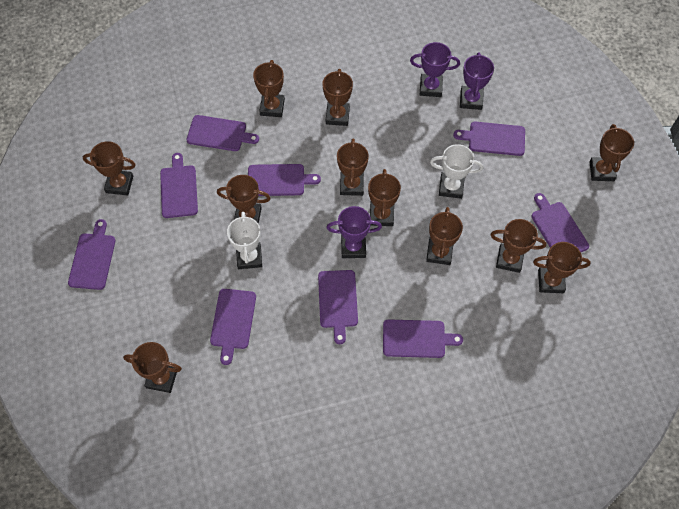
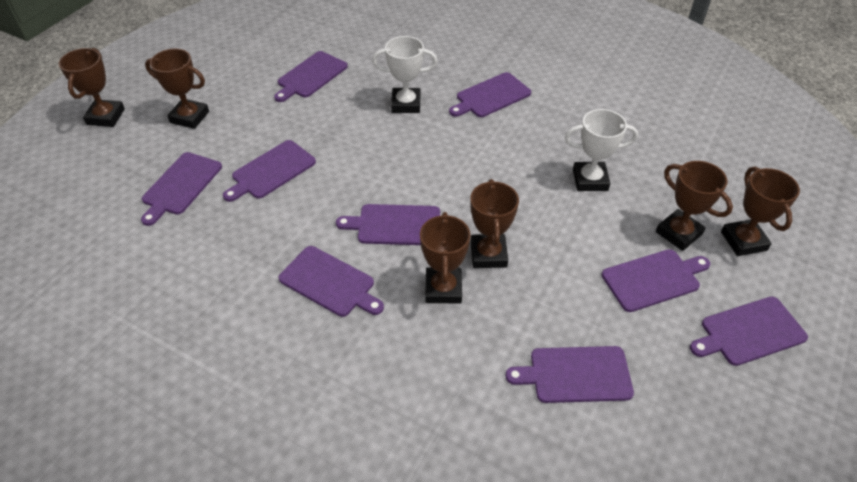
brown trophy: 11 -> 6
purple trophy: 3 -> 0

